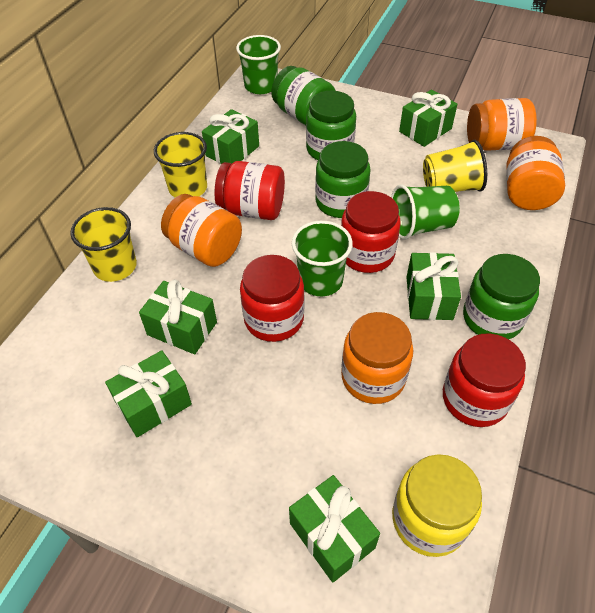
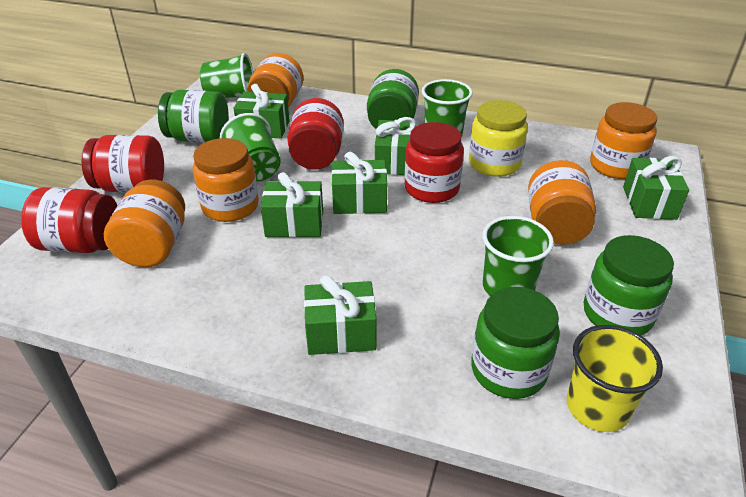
green cup: 3 -> 4
orange jar: 4 -> 5
yellow cup: 3 -> 1

